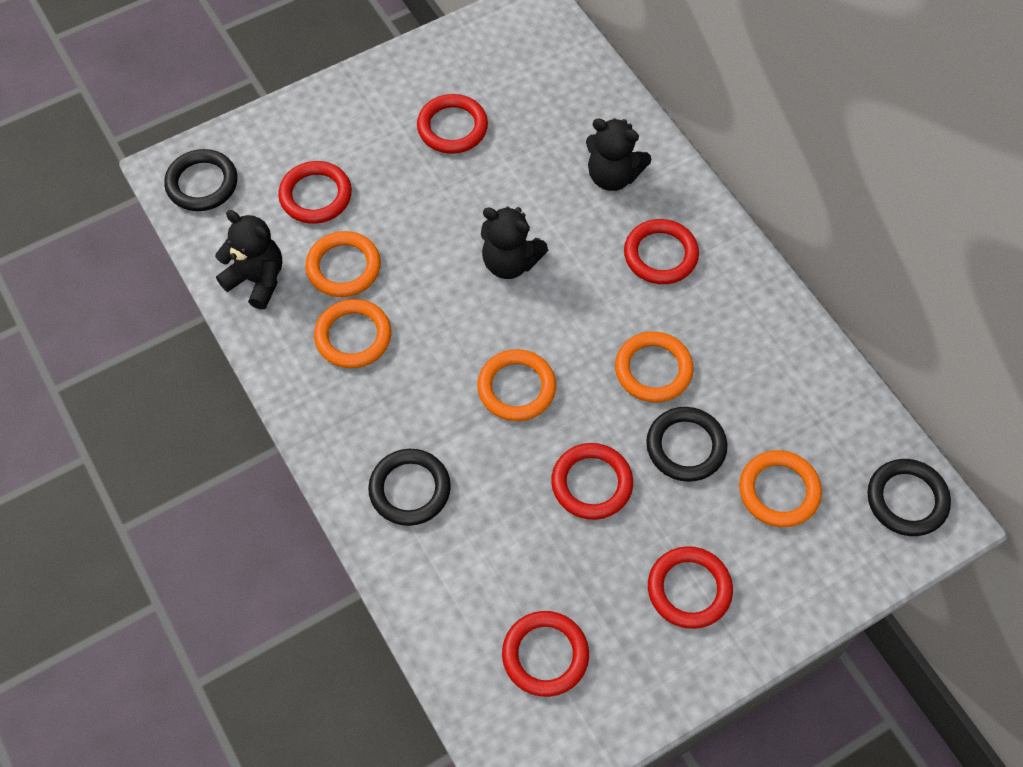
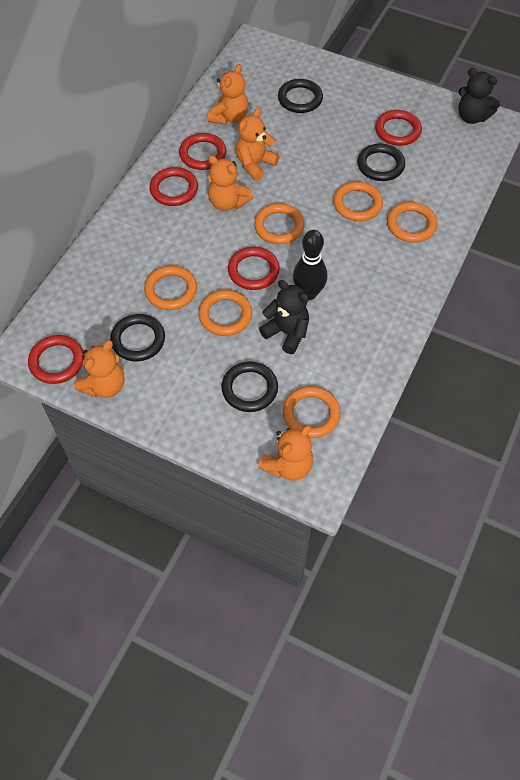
black bowling pin: 0 -> 1
black teddy bear: 3 -> 2
orange ring: 5 -> 6
orange teddy bear: 0 -> 5
red ring: 6 -> 5

